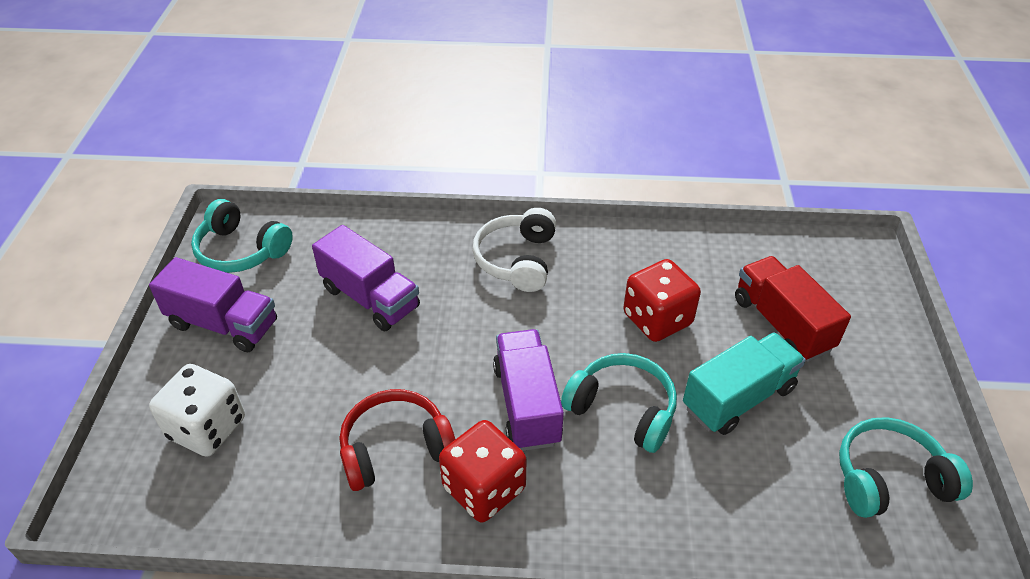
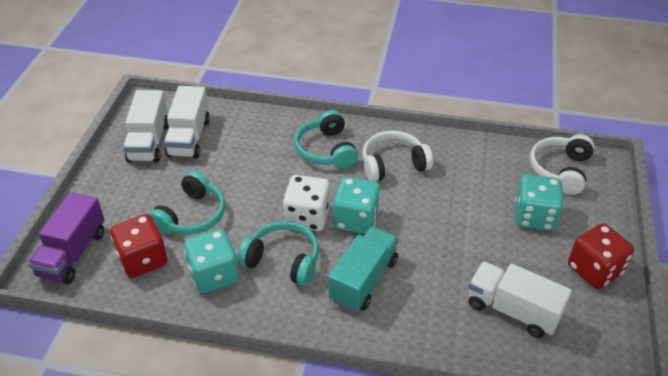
purple truck: 3 -> 1
red headphones: 1 -> 0
red truck: 1 -> 0
turquoise dice: 0 -> 3
white headphones: 1 -> 2
white truck: 0 -> 3

